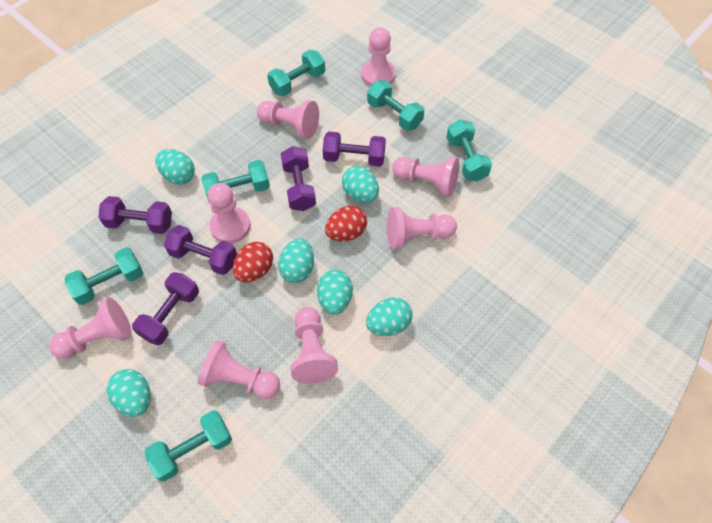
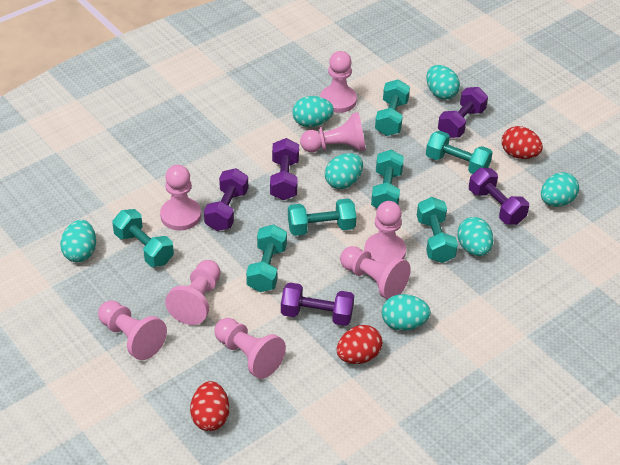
red egg: 2 -> 3
turquoise dumbbell: 6 -> 7
turquoise egg: 6 -> 7

